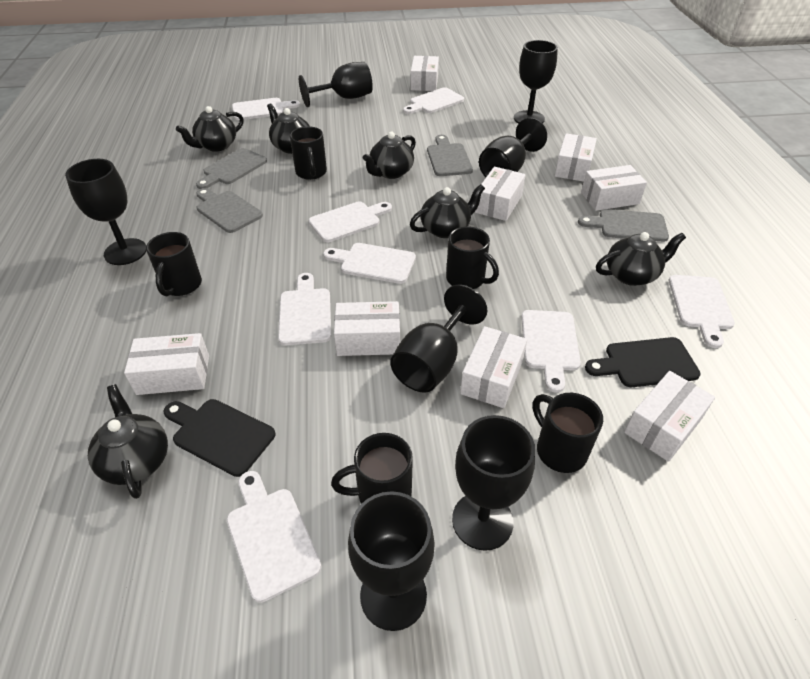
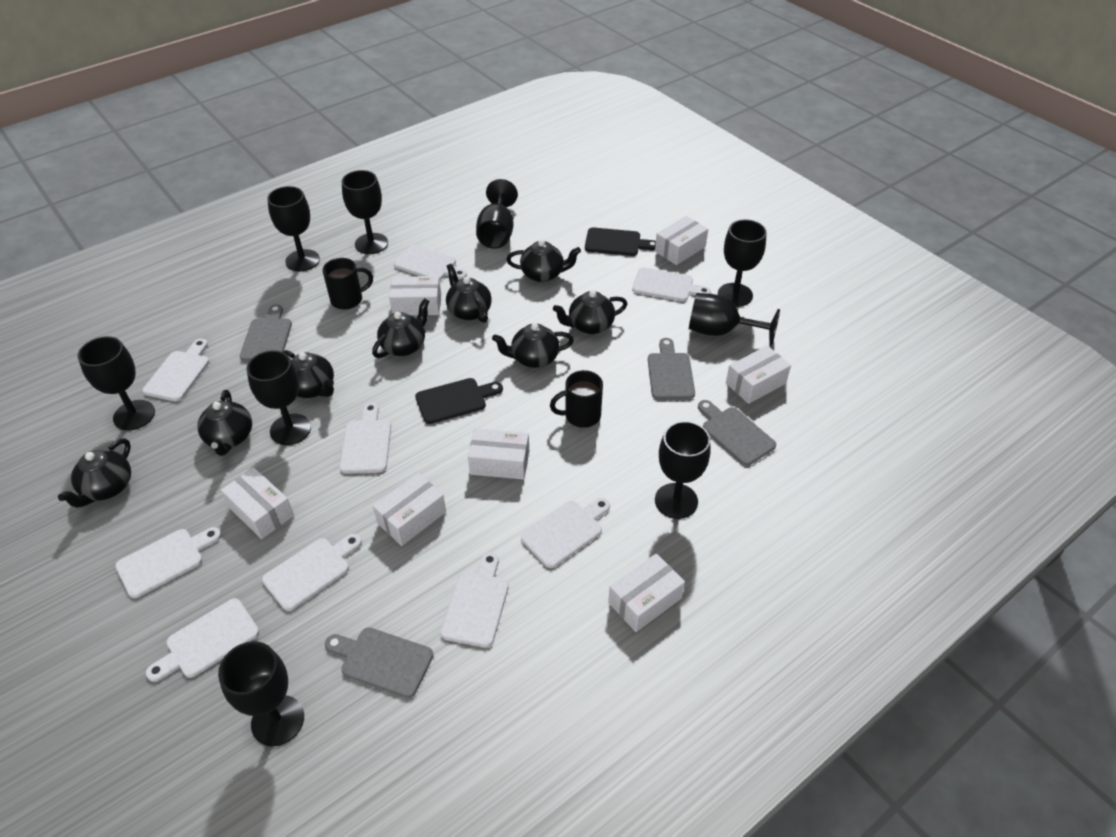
black goblet: 7 -> 9
black mug: 5 -> 2
black teapot: 6 -> 8
white box: 8 -> 7
white cutting board: 8 -> 9

